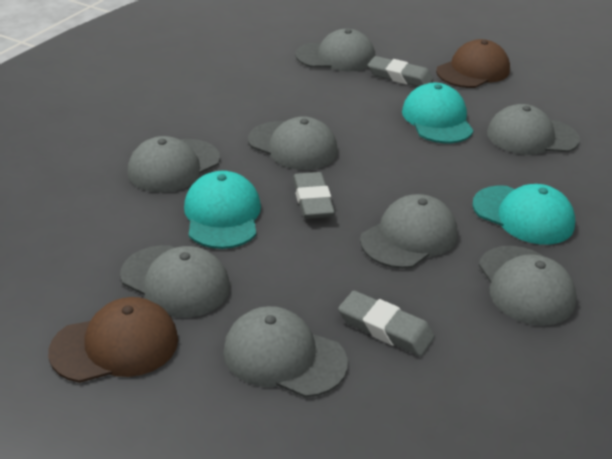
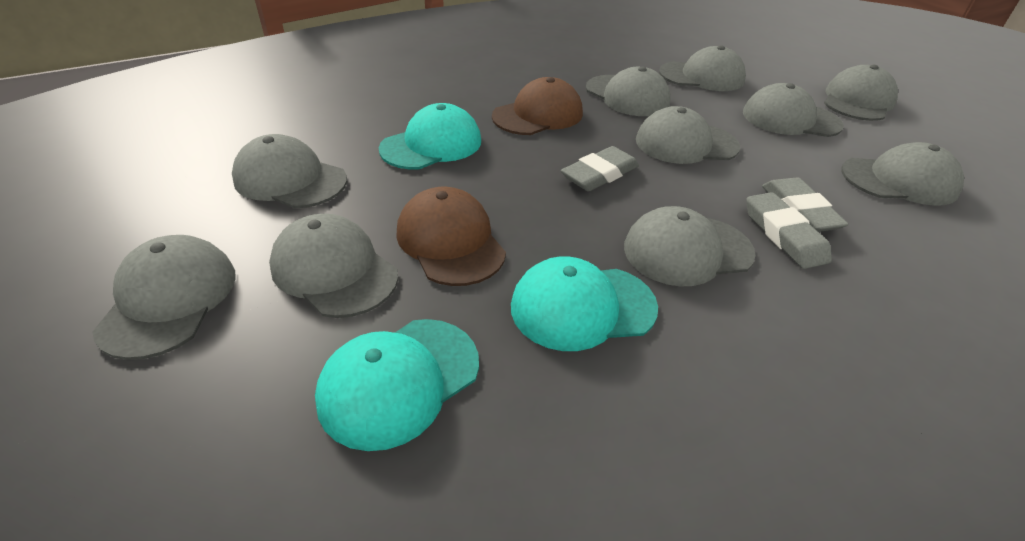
grey cap: 8 -> 10

